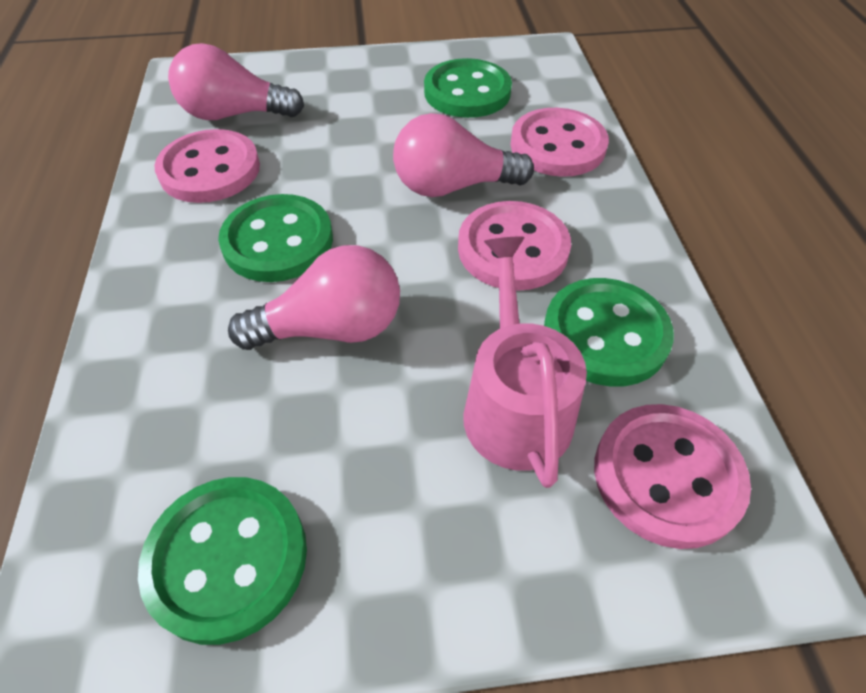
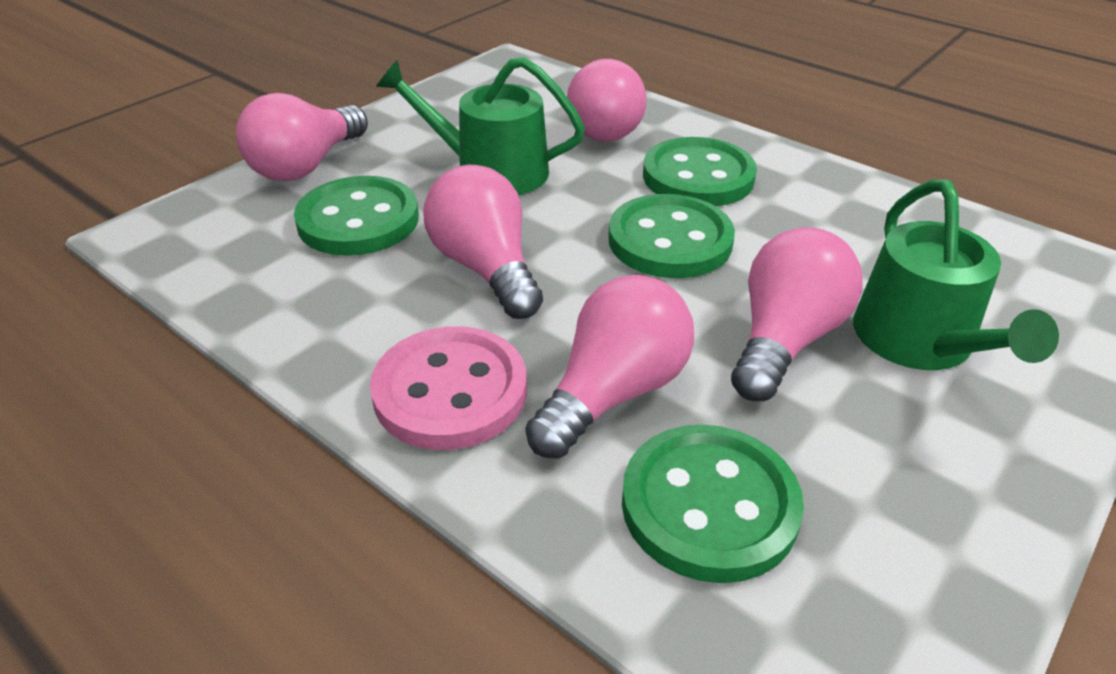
green watering can: 0 -> 2
pink button: 4 -> 1
pink light bulb: 3 -> 5
pink watering can: 1 -> 0

